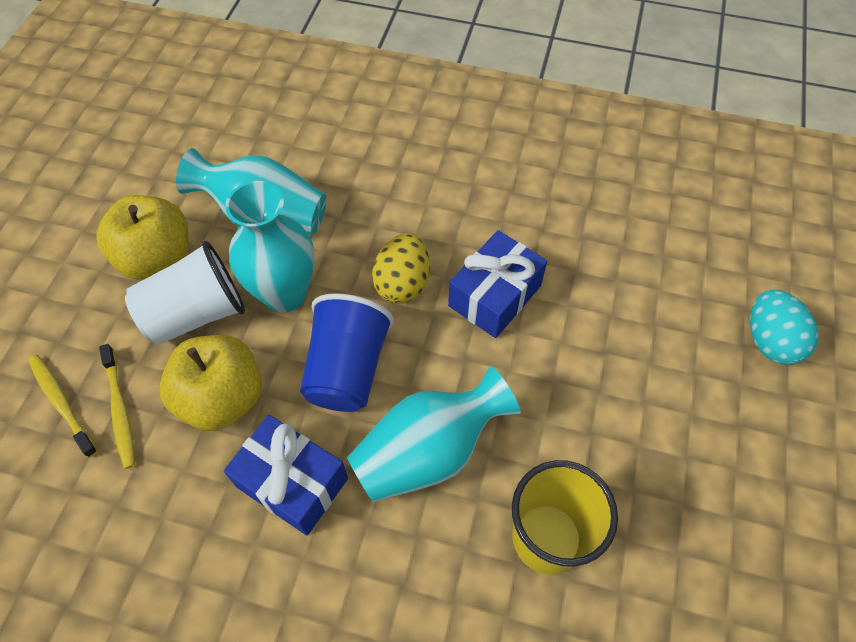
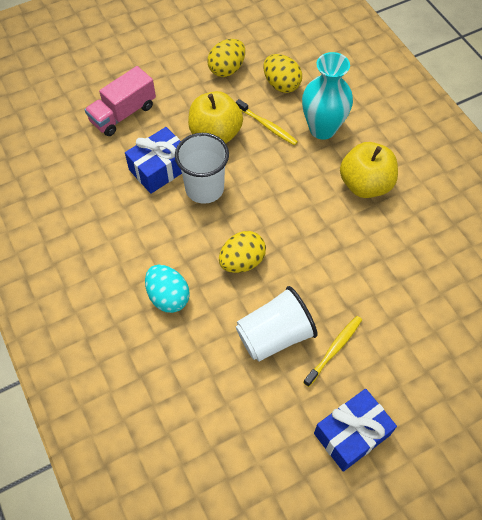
blue cup: 1 -> 0
pink truck: 0 -> 1
turquoise vase: 3 -> 1
white cup: 1 -> 2
yellow cup: 1 -> 0
yellow egg: 1 -> 3

